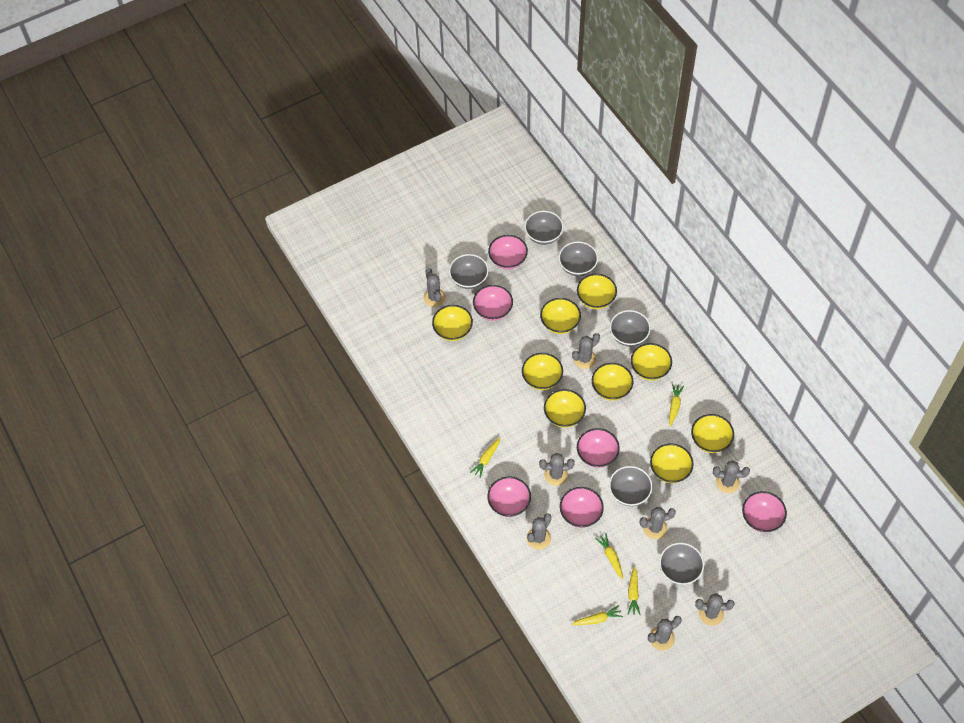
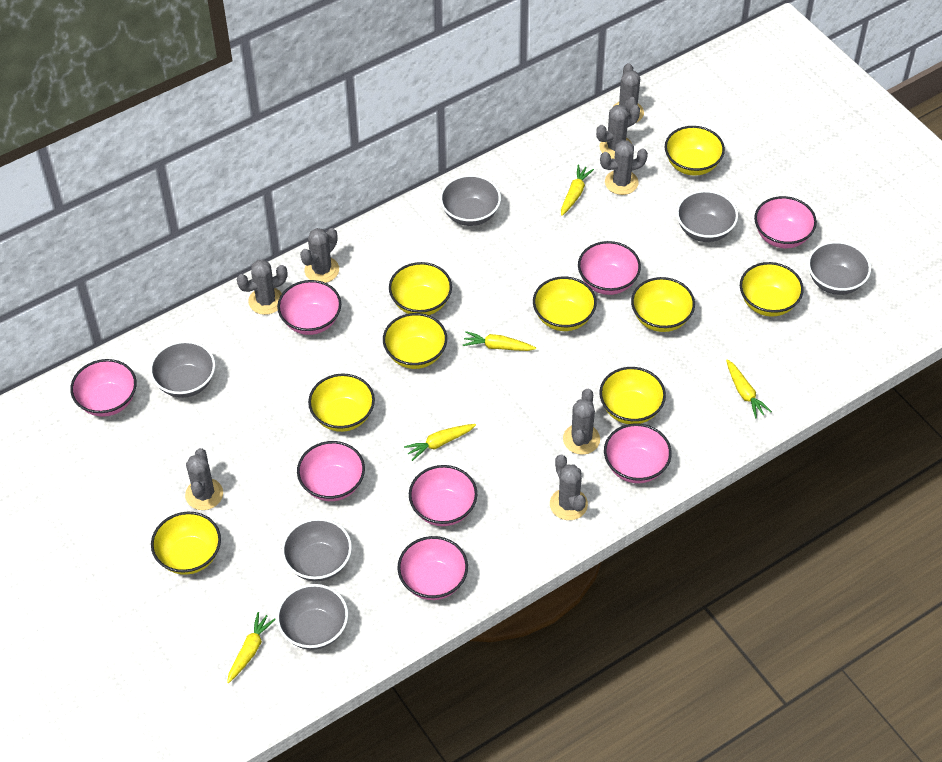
pink bowl: 6 -> 8

